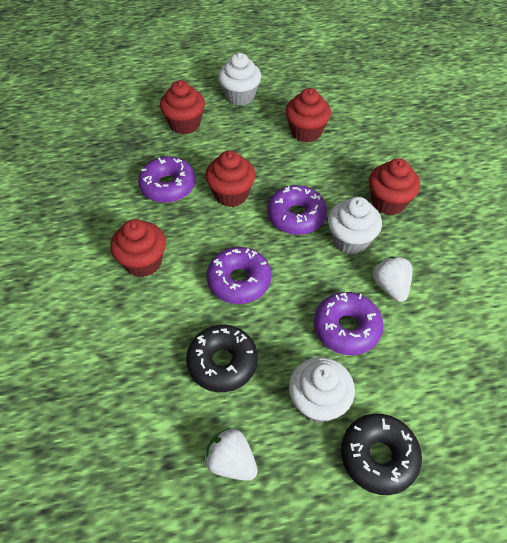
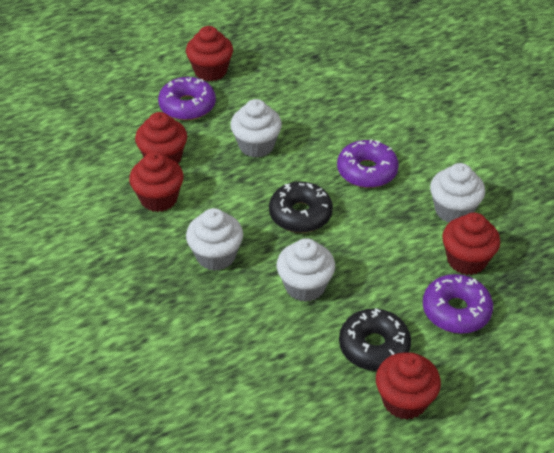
purple donut: 4 -> 3
white cupcake: 3 -> 4
white strawberry: 2 -> 0

